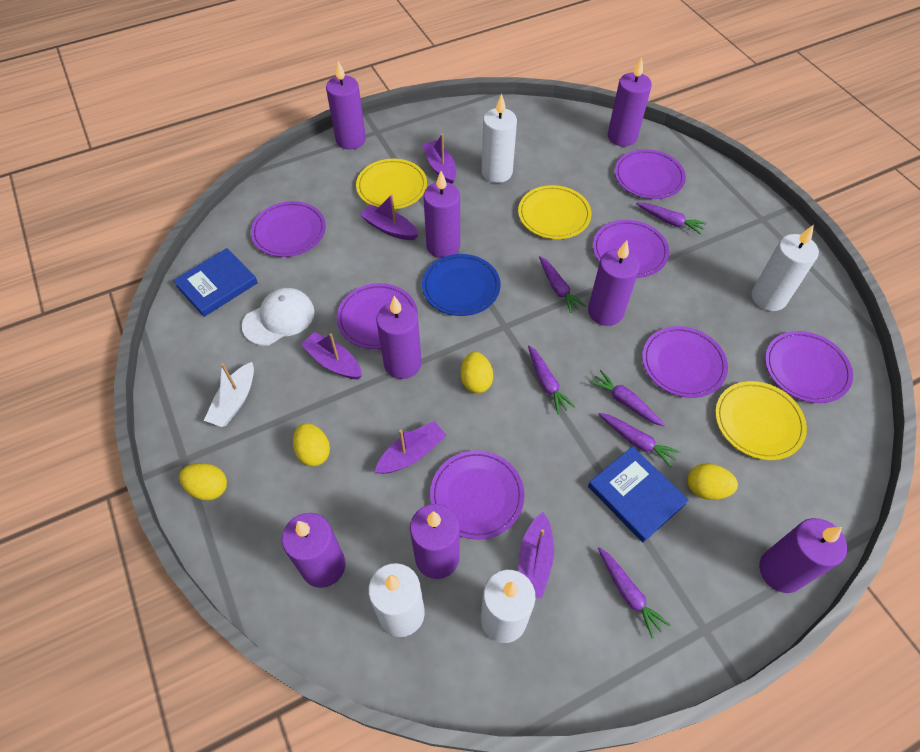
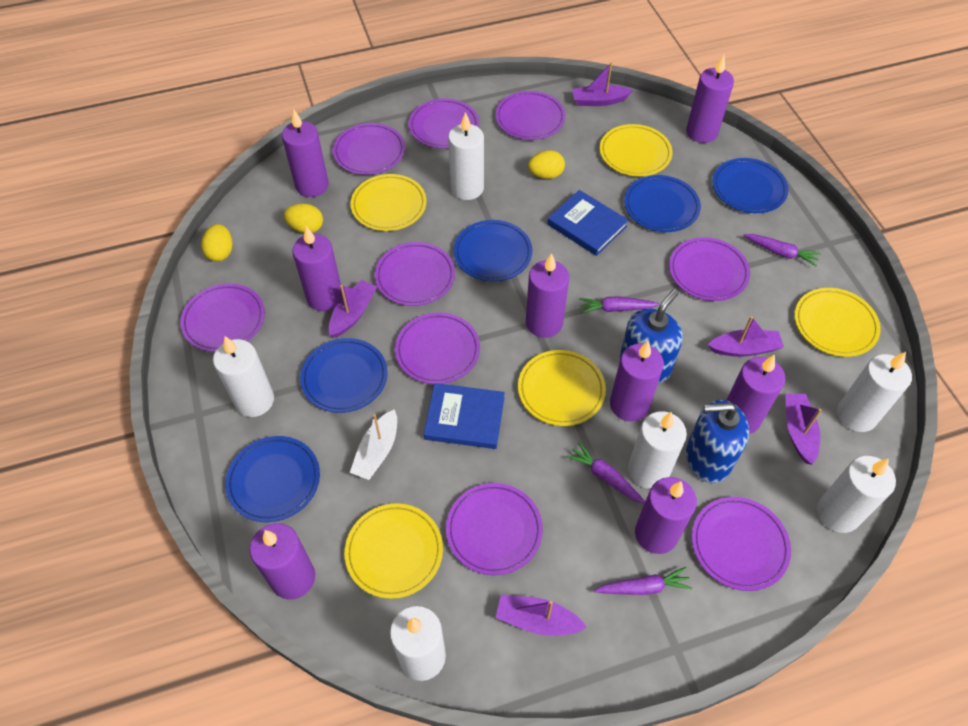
blue plate: 1 -> 5
blue soap dispenser: 0 -> 2
purple carrot: 6 -> 4
purple plate: 7 -> 9
white candle: 4 -> 6
white cap: 1 -> 0
yellow egg: 4 -> 3
yellow plate: 3 -> 5

